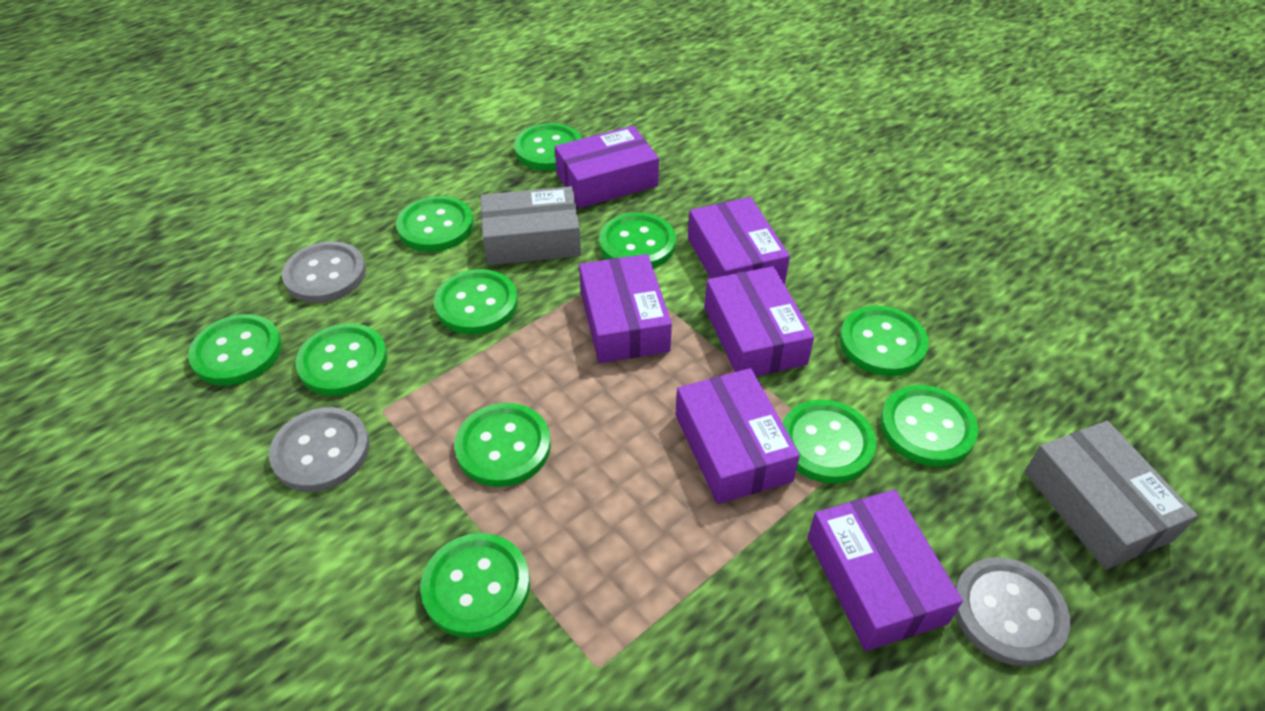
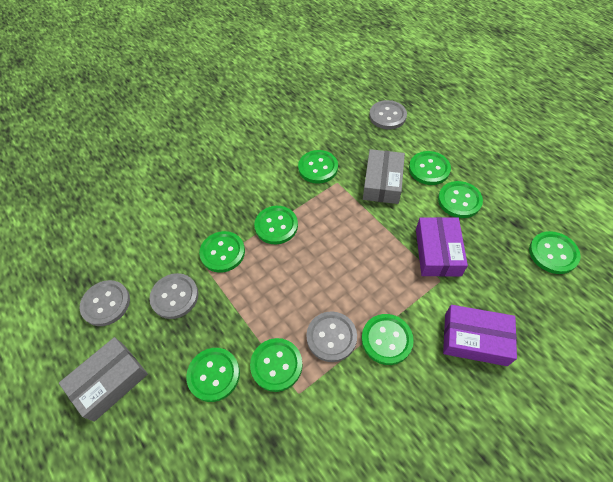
green button: 11 -> 9
grey button: 3 -> 4
purple box: 6 -> 2

